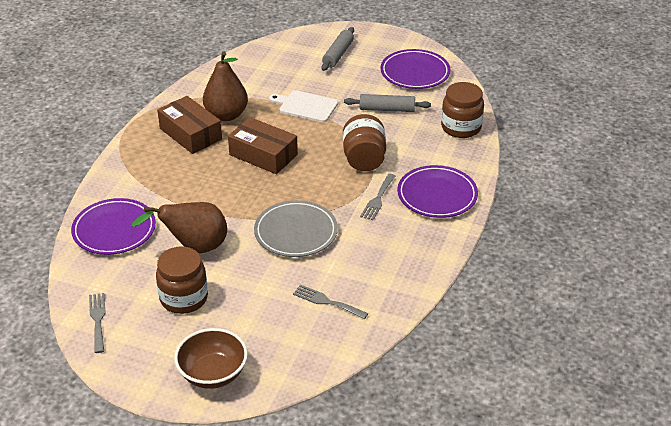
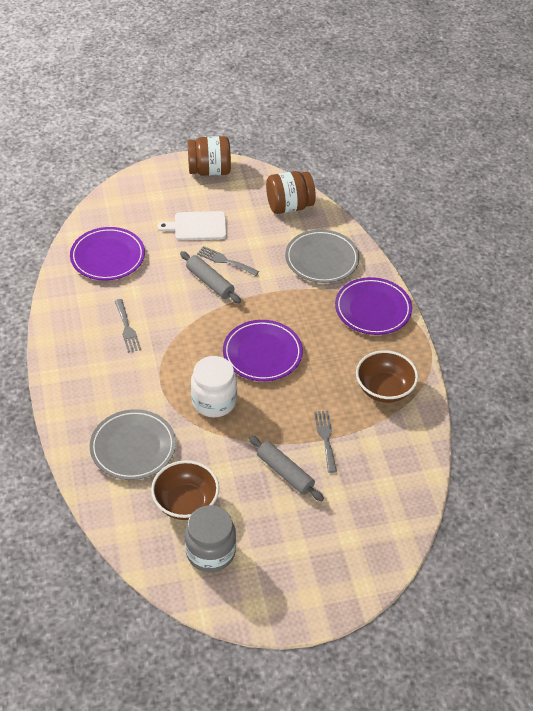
brown bowl: 1 -> 2
brown box: 2 -> 0
brown jar: 3 -> 2
brown pear: 2 -> 0
grey jar: 0 -> 1
grey plate: 1 -> 2
white jar: 0 -> 1

